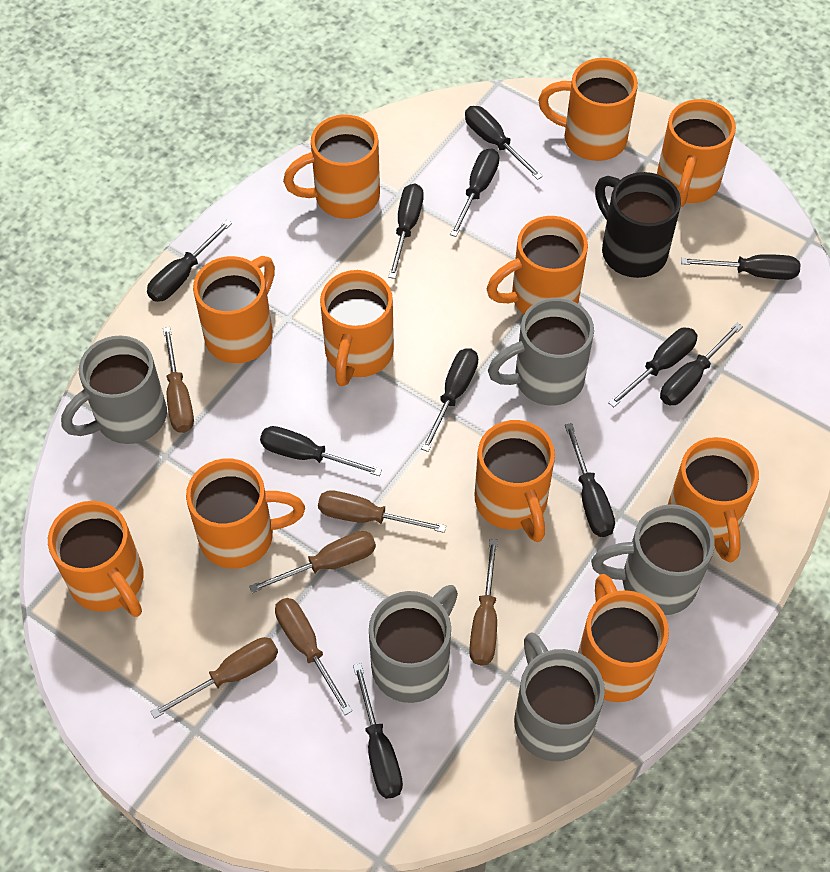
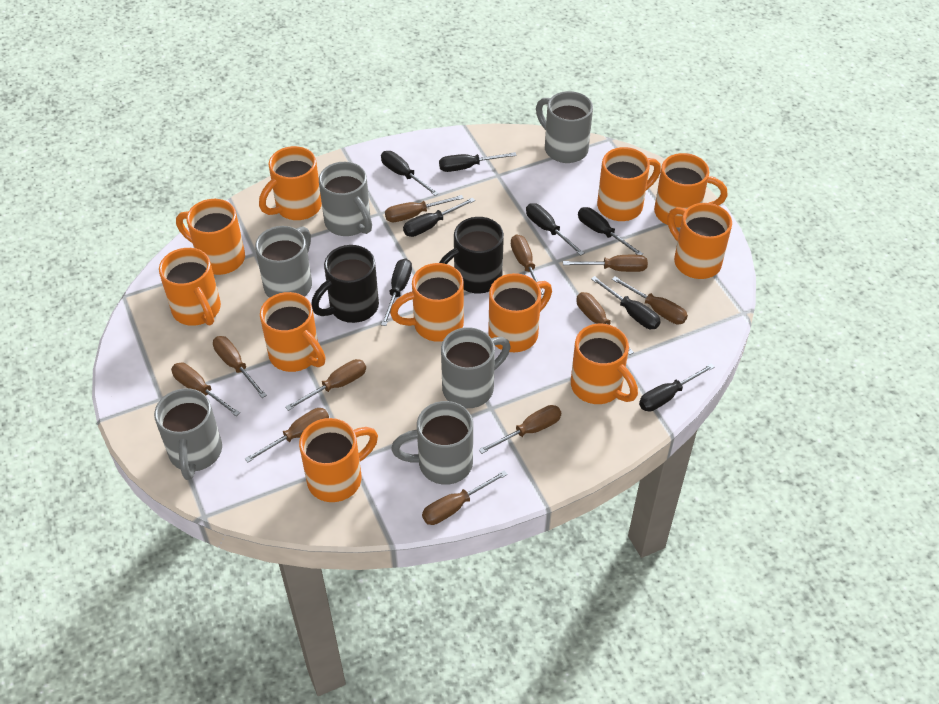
black mug: 1 -> 2
black screwdriver: 11 -> 8
brown screwdriver: 6 -> 11
grey mug: 5 -> 6

